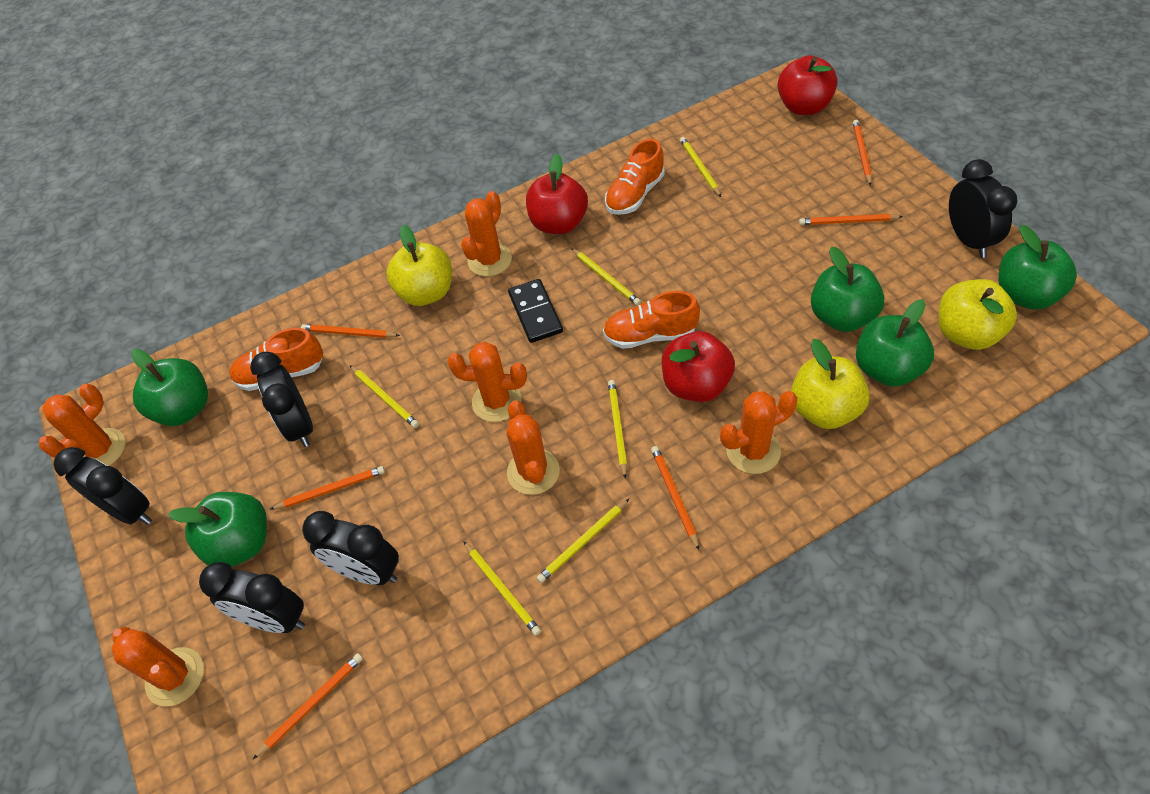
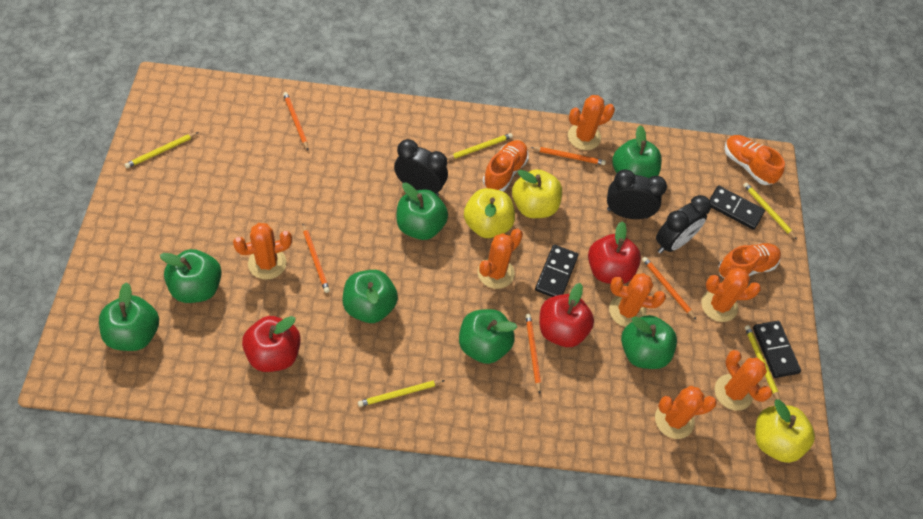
black clock: 5 -> 3
black domino: 1 -> 3
green apple: 5 -> 7
orange cactus: 6 -> 7
orange pencil: 6 -> 5
yellow pencil: 6 -> 5

